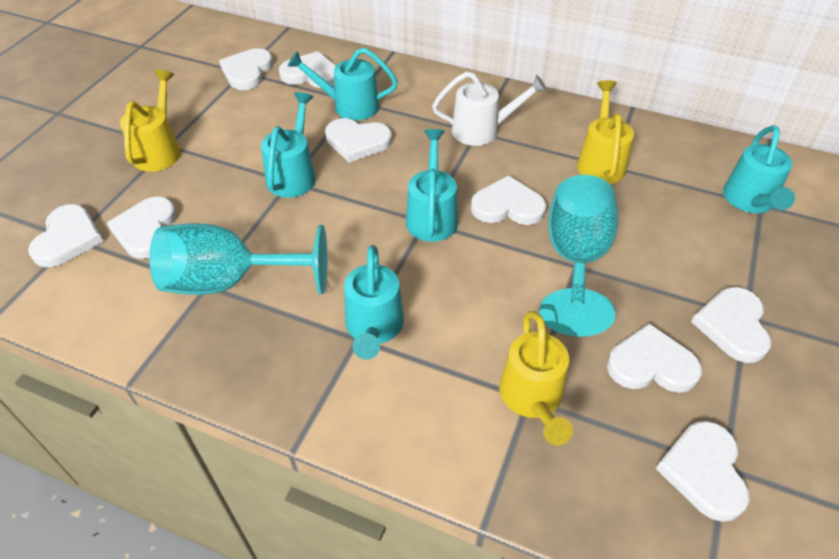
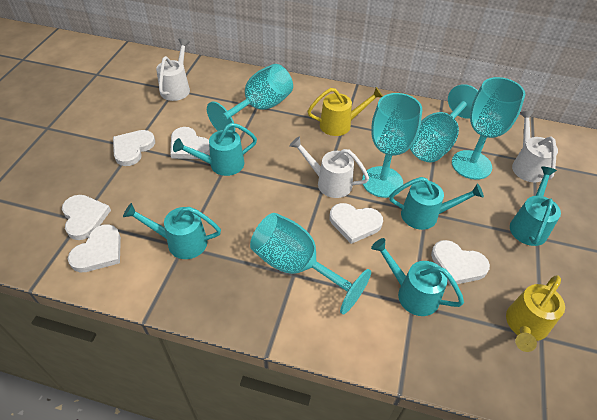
turquoise goblet: 2 -> 5
white heart: 9 -> 6
white watering can: 1 -> 3
yellow watering can: 3 -> 2

